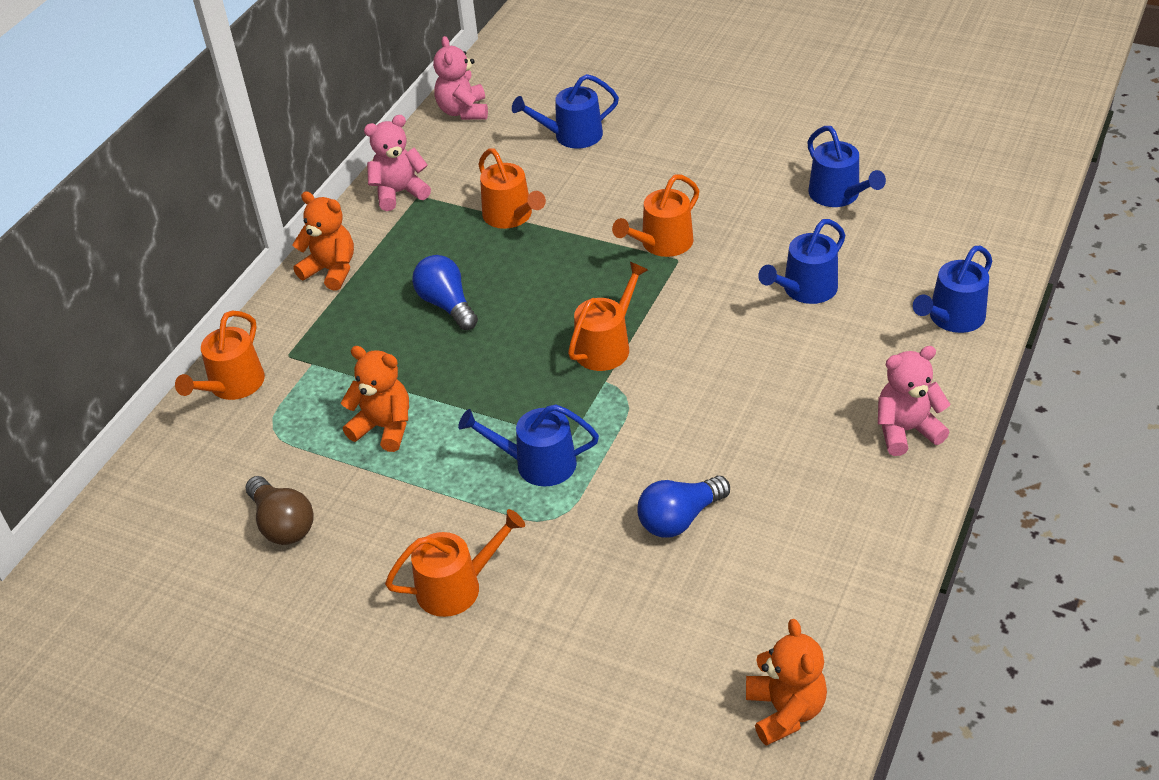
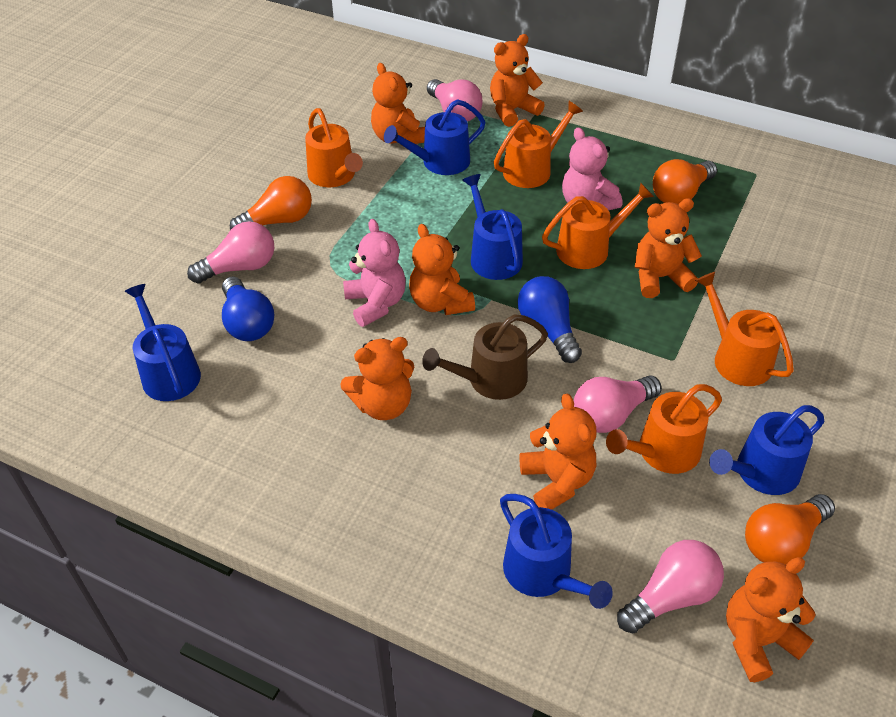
brown light bulb: 1 -> 0
brown watering can: 0 -> 1
orange light bulb: 0 -> 3
orange teddy bear: 3 -> 7
pink light bulb: 0 -> 4
pink teddy bear: 3 -> 2

